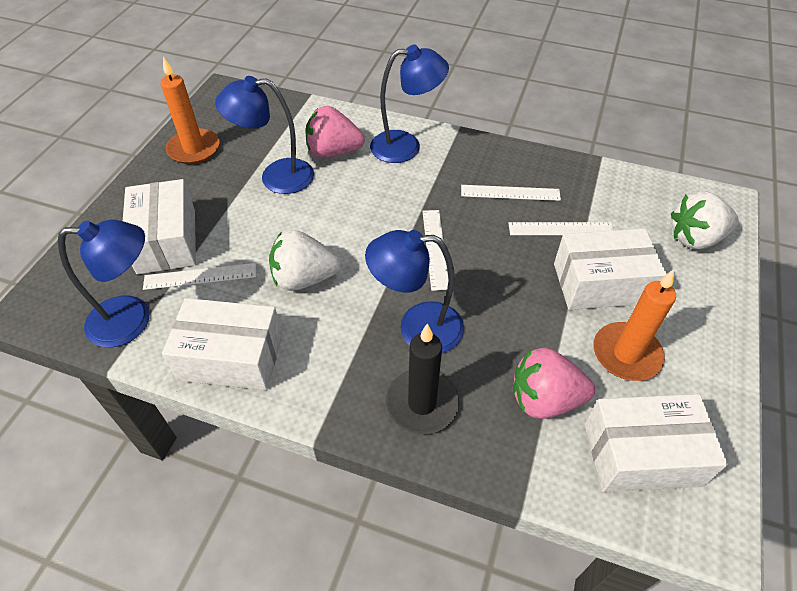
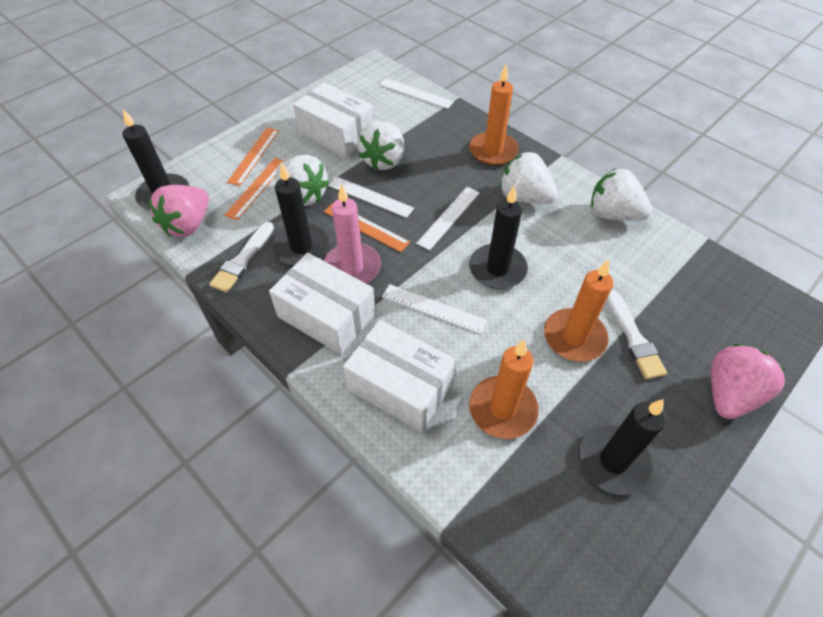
black candle: 1 -> 4
blue lamp: 4 -> 0
orange candle: 2 -> 3
orange ruler: 0 -> 3
pink candle: 0 -> 1
white box: 4 -> 3
white brush: 0 -> 2
white strawberry: 2 -> 4

